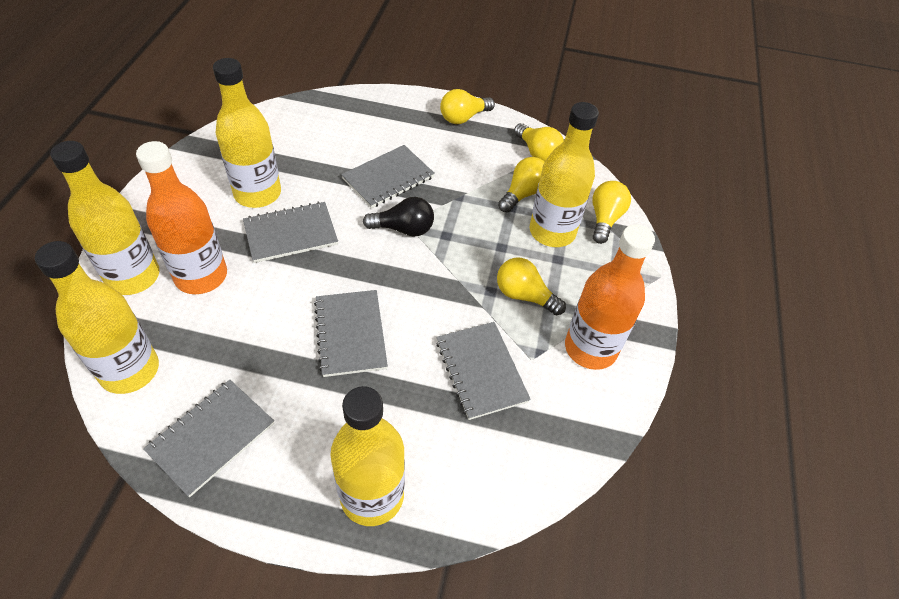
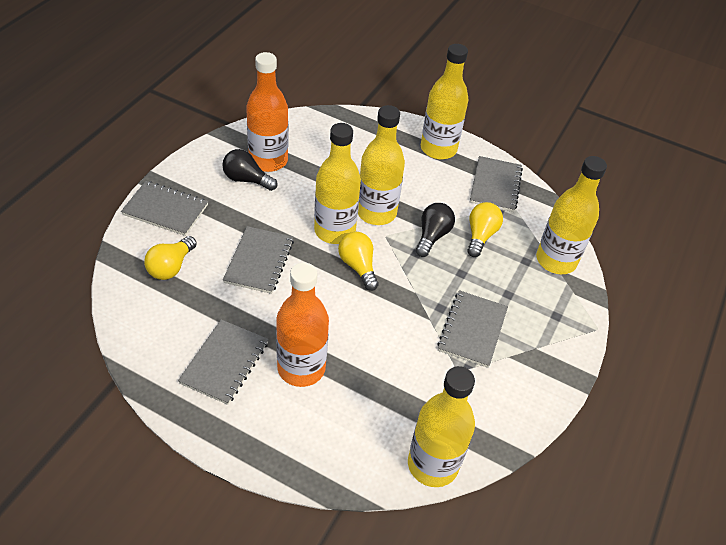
black light bulb: 1 -> 2
yellow light bulb: 5 -> 3

